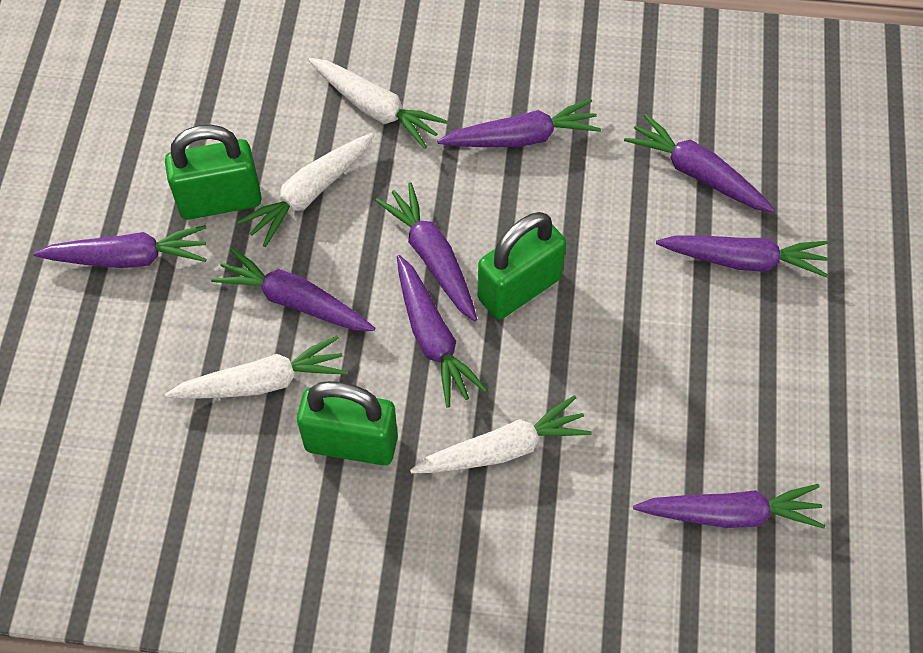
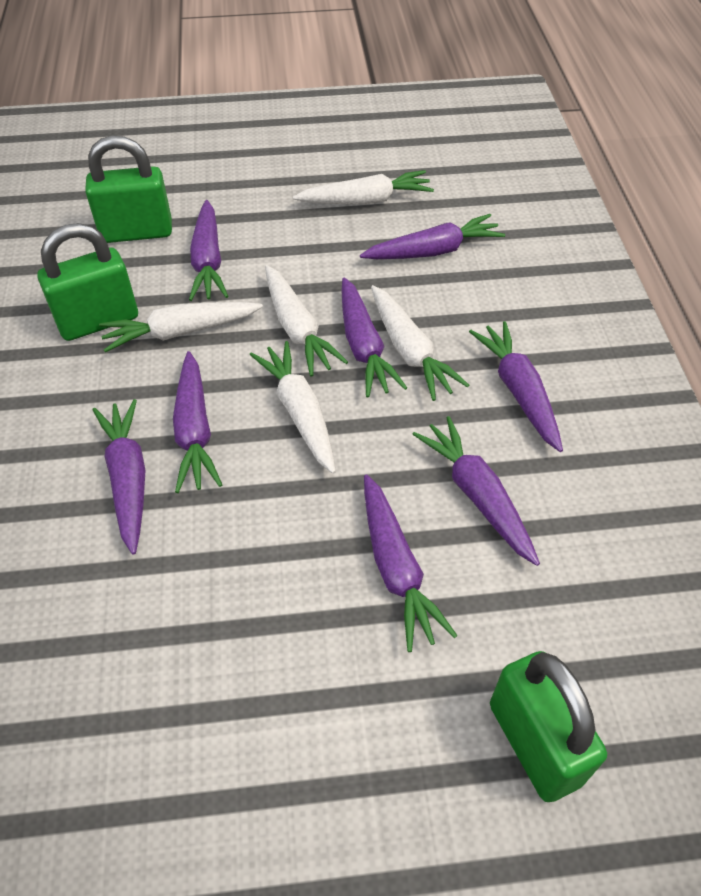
white carrot: 4 -> 5

